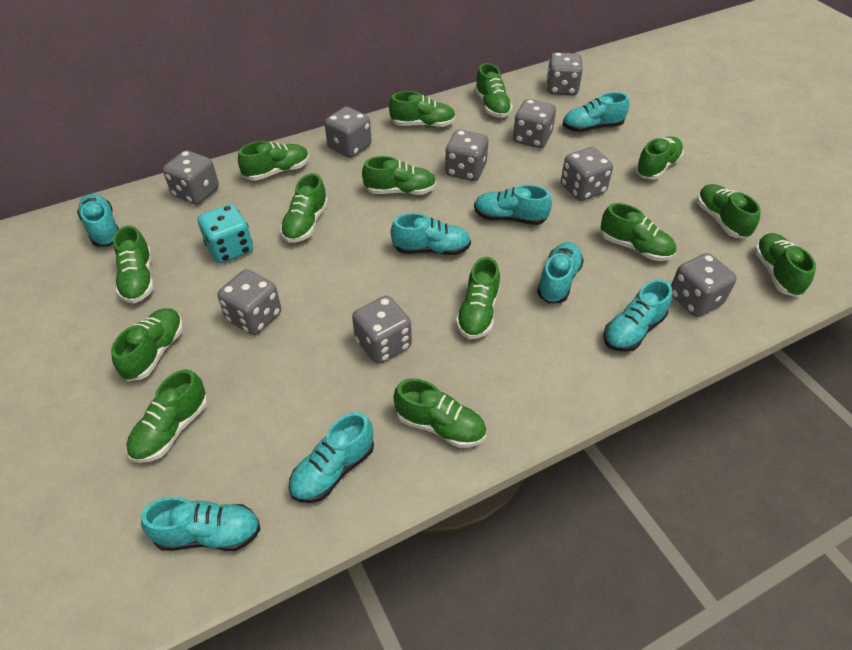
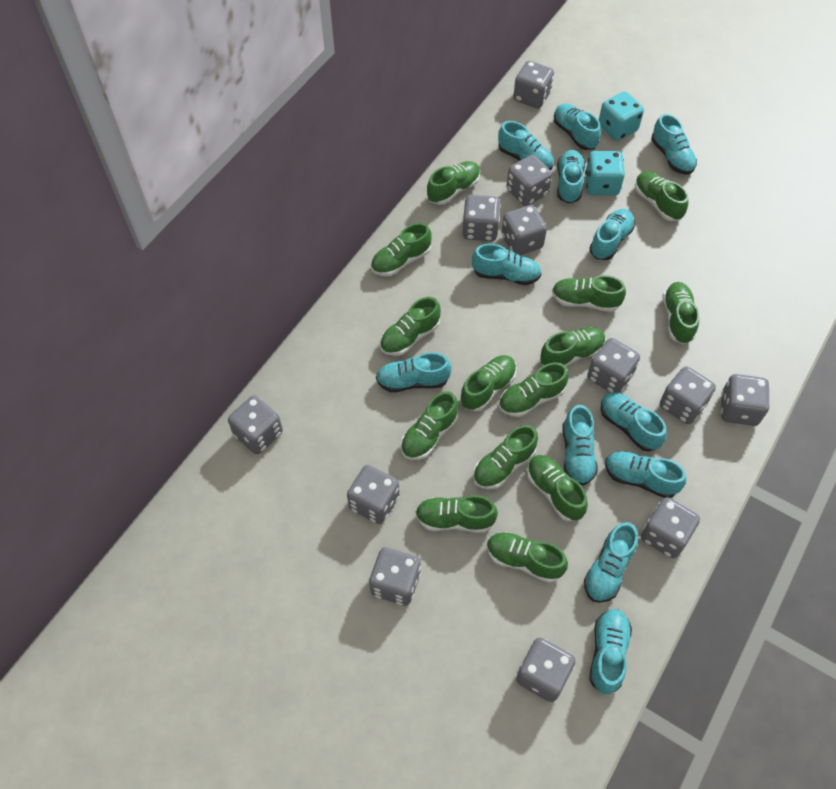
grey dice: 9 -> 12
turquoise dice: 1 -> 2
turquoise shoe: 8 -> 12

